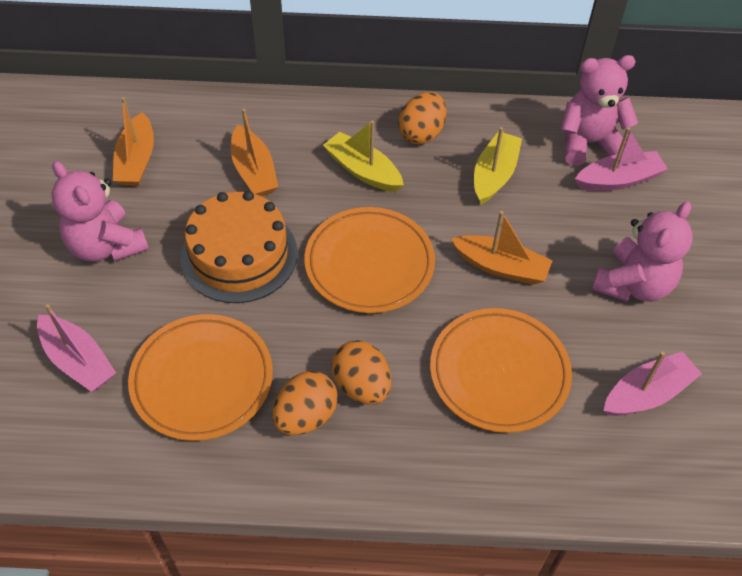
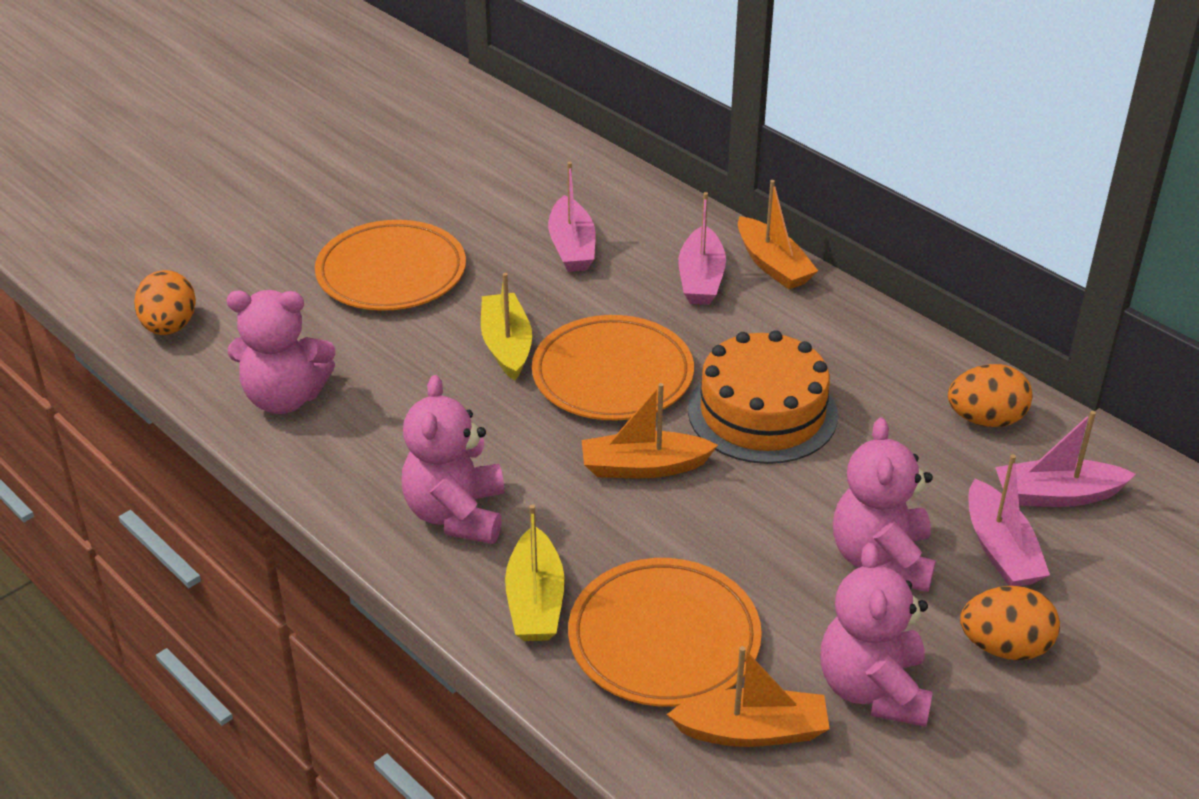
pink boat: 3 -> 4
pink teddy bear: 3 -> 4

